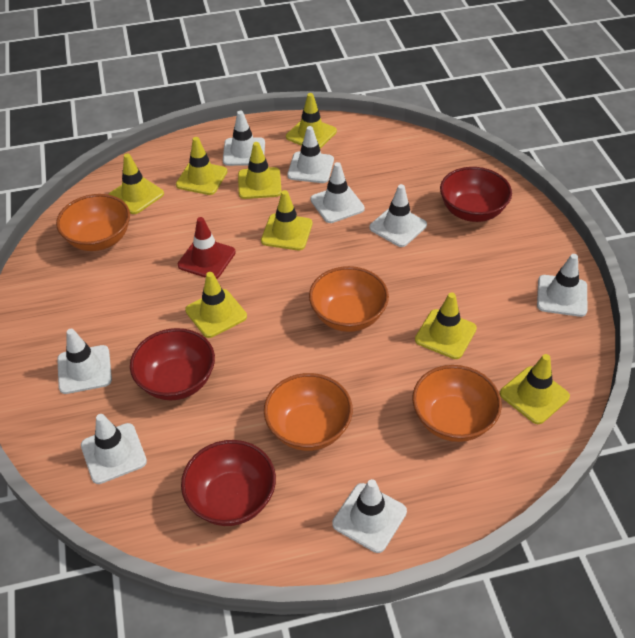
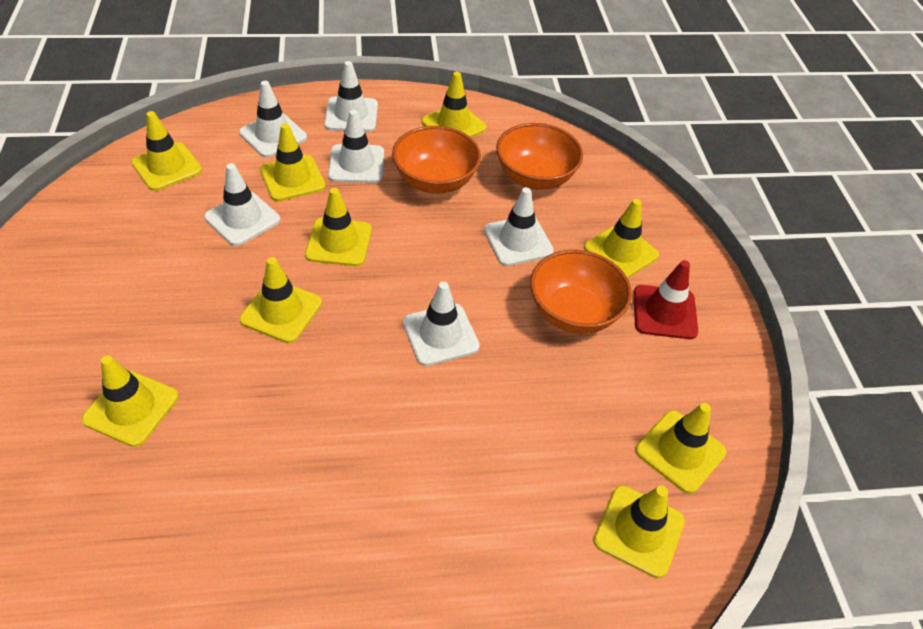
orange bowl: 4 -> 3
red bowl: 3 -> 0
white traffic cone: 8 -> 6
yellow traffic cone: 8 -> 9

